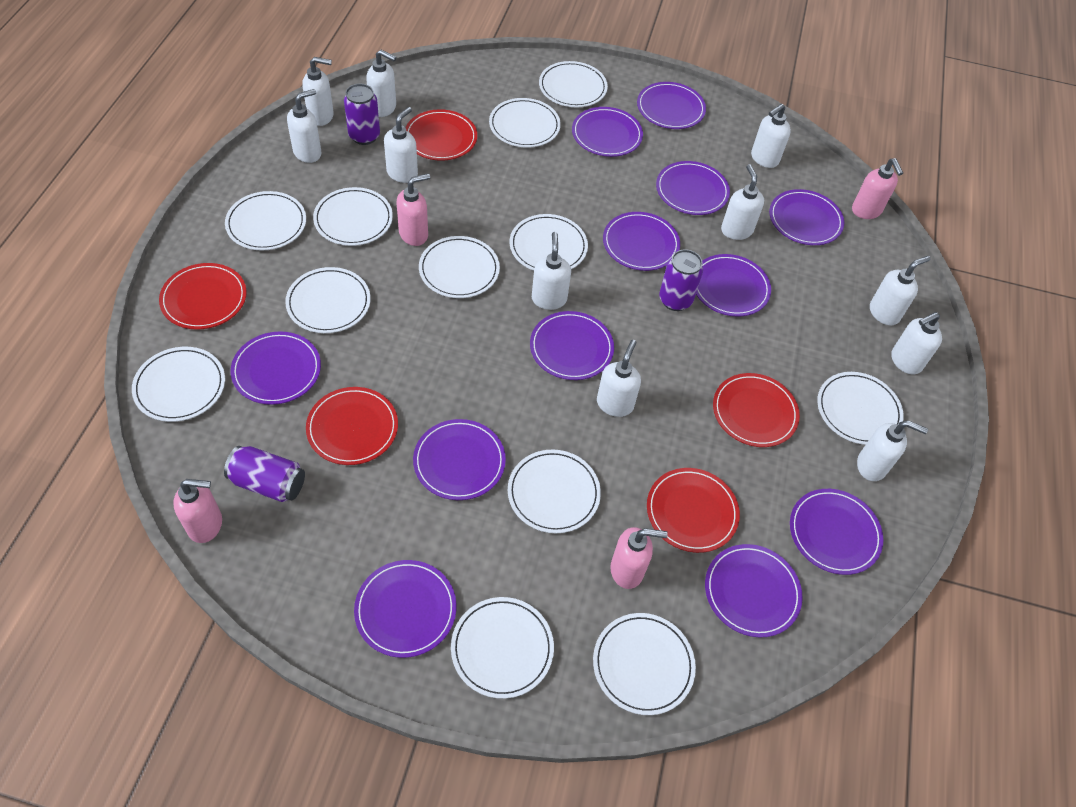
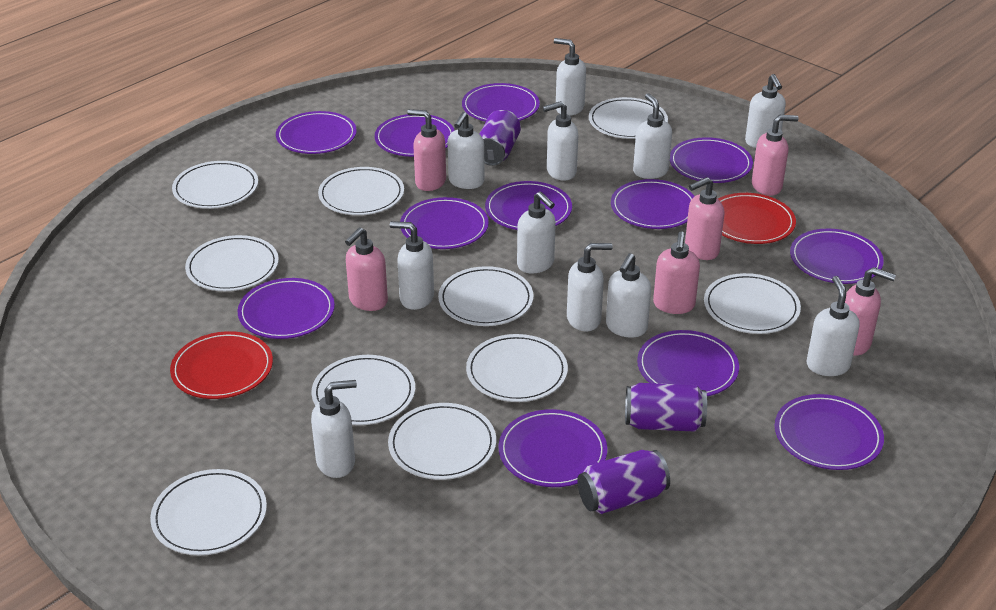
pink soap dispenser: 4 -> 6
red plate: 5 -> 2
white plate: 12 -> 10

